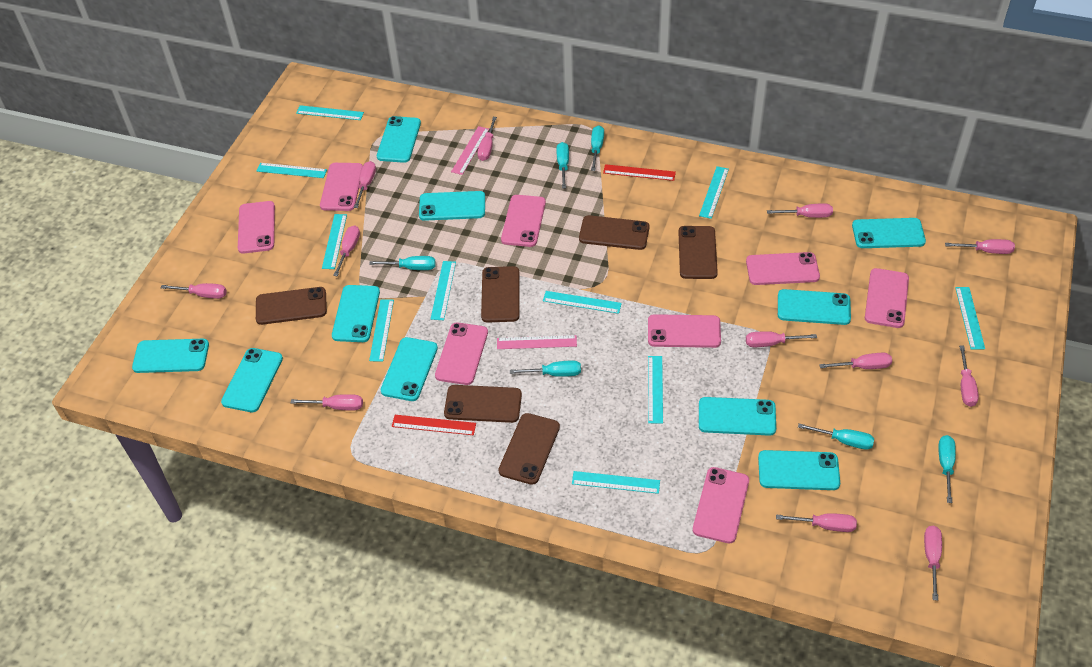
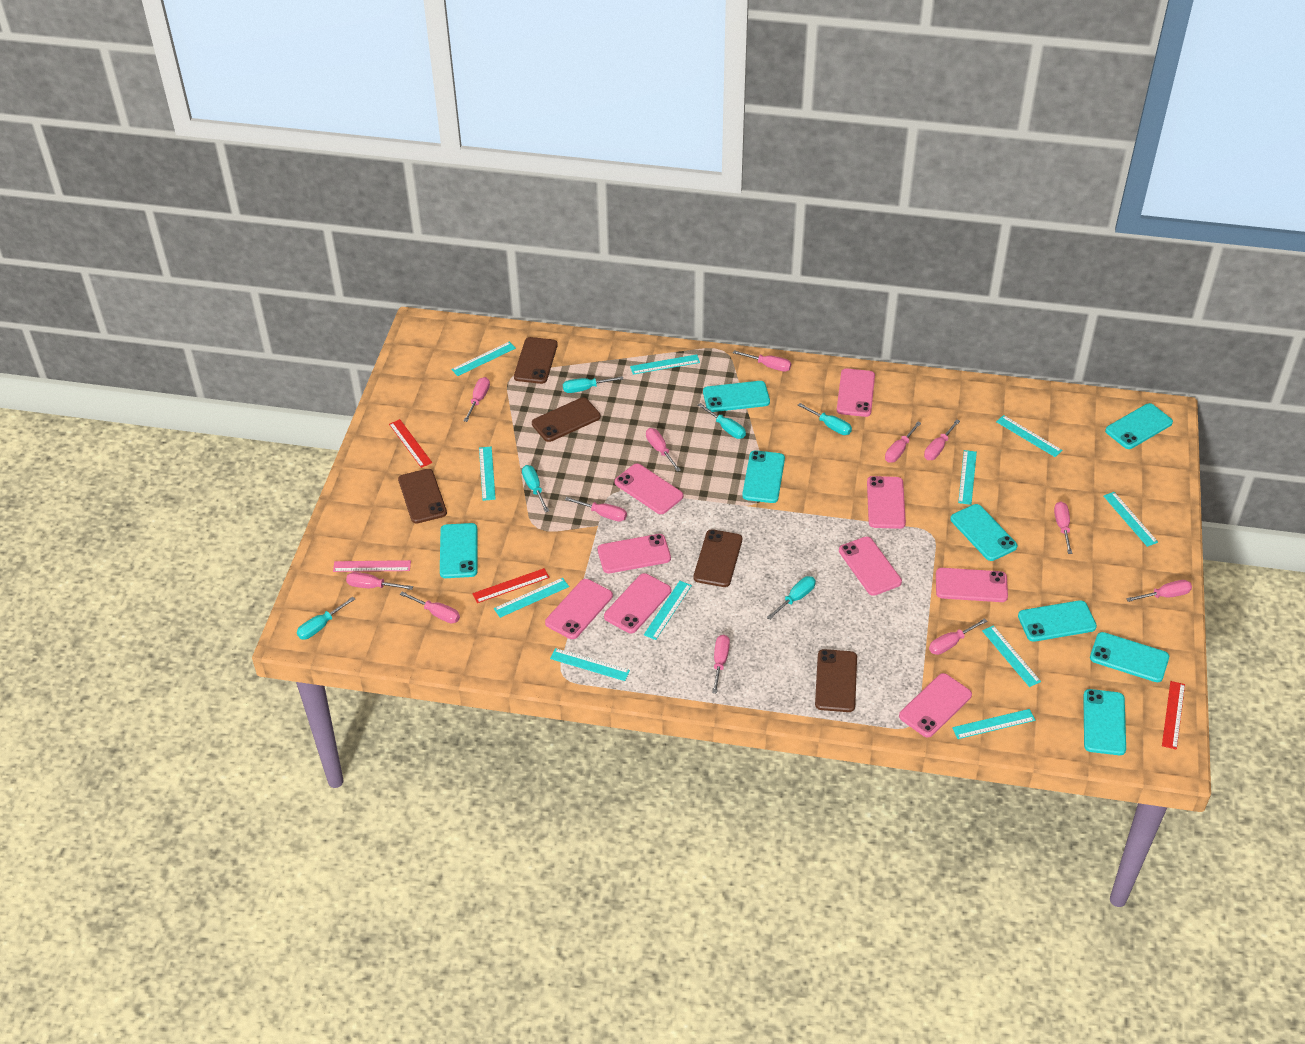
brown phone: 6 -> 5
pink phone: 8 -> 9
pink ruler: 2 -> 1
red ruler: 2 -> 3
turquoise phone: 10 -> 8
turquoise ruler: 10 -> 11

